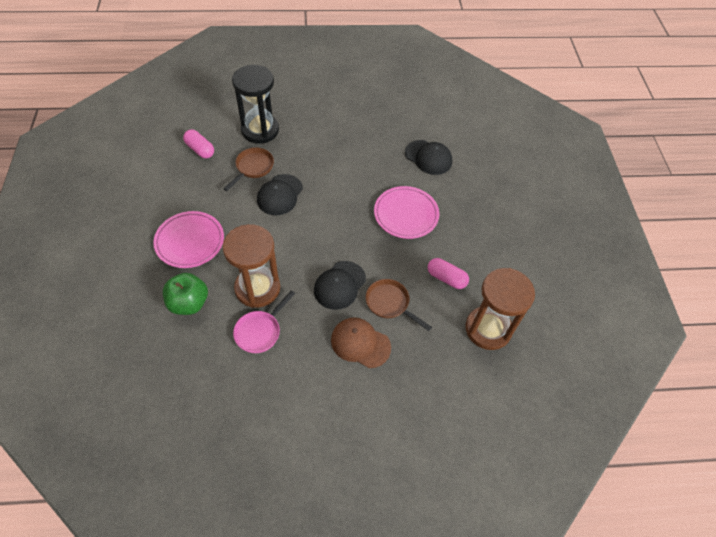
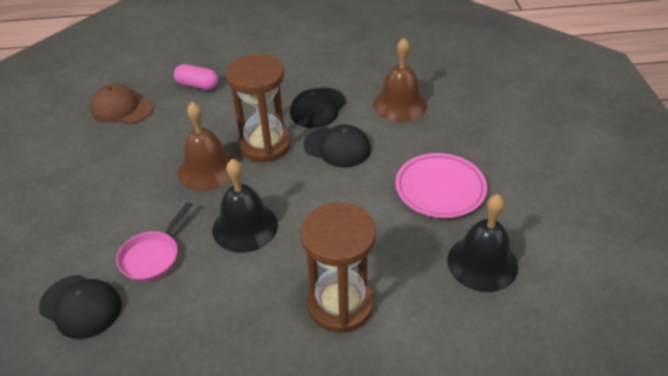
black bell: 0 -> 2
black hourglass: 1 -> 0
brown bell: 0 -> 2
brown pan: 2 -> 0
green apple: 1 -> 0
pink capsule: 2 -> 1
pink plate: 2 -> 1

